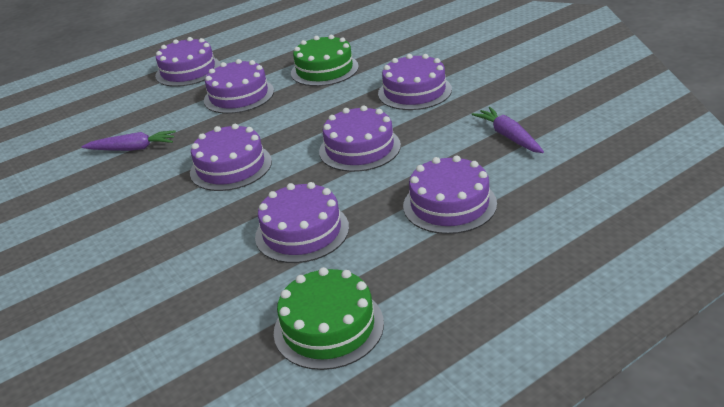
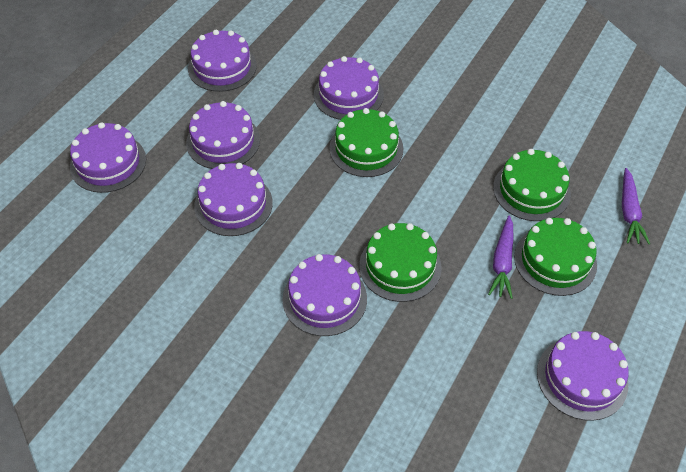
green cake: 2 -> 4

